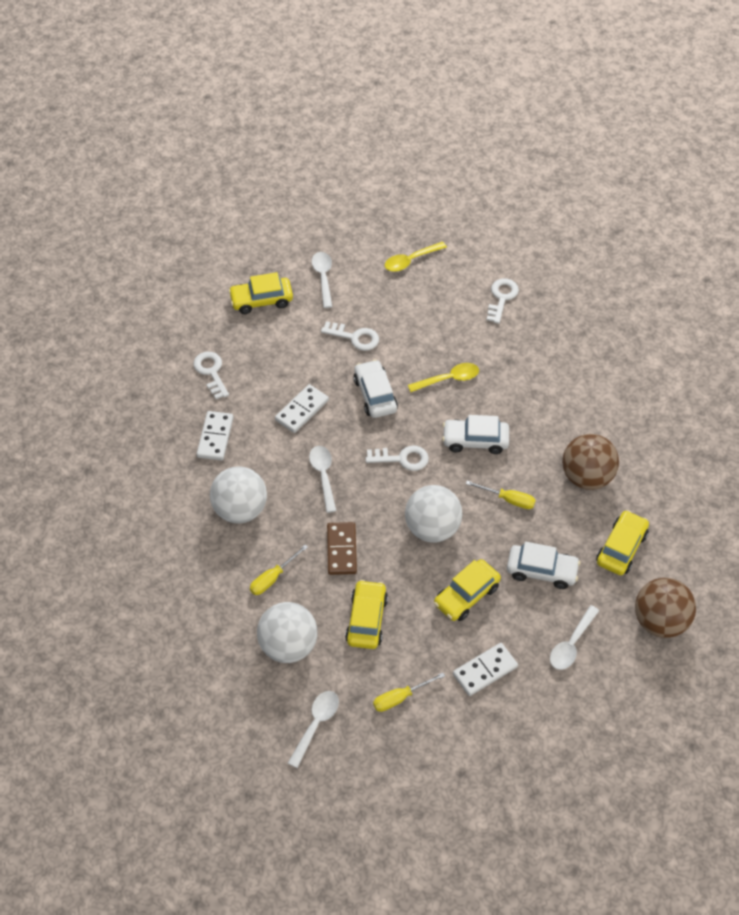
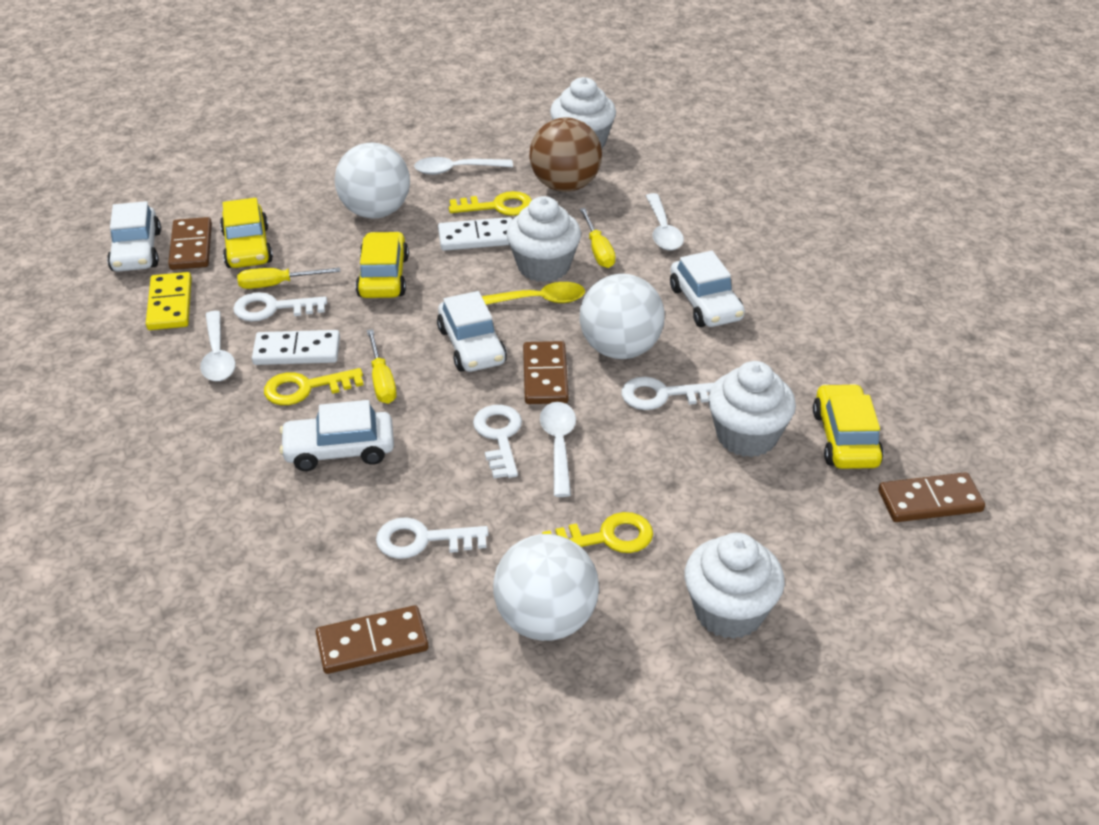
brown ball: 2 -> 1
brown domino: 1 -> 4
white car: 3 -> 4
white cupcake: 0 -> 4
white domino: 3 -> 2
yellow car: 4 -> 3
yellow domino: 0 -> 1
yellow key: 0 -> 3
yellow spoon: 2 -> 1

